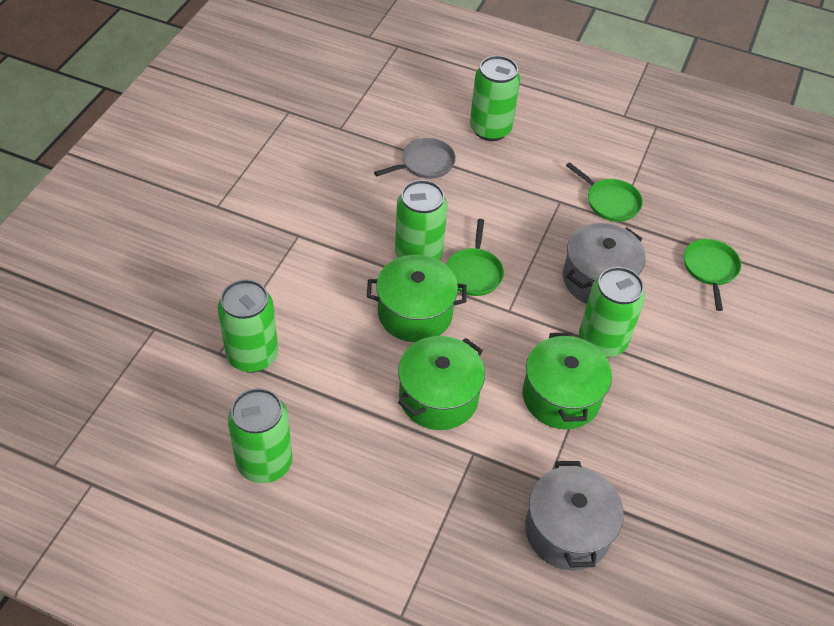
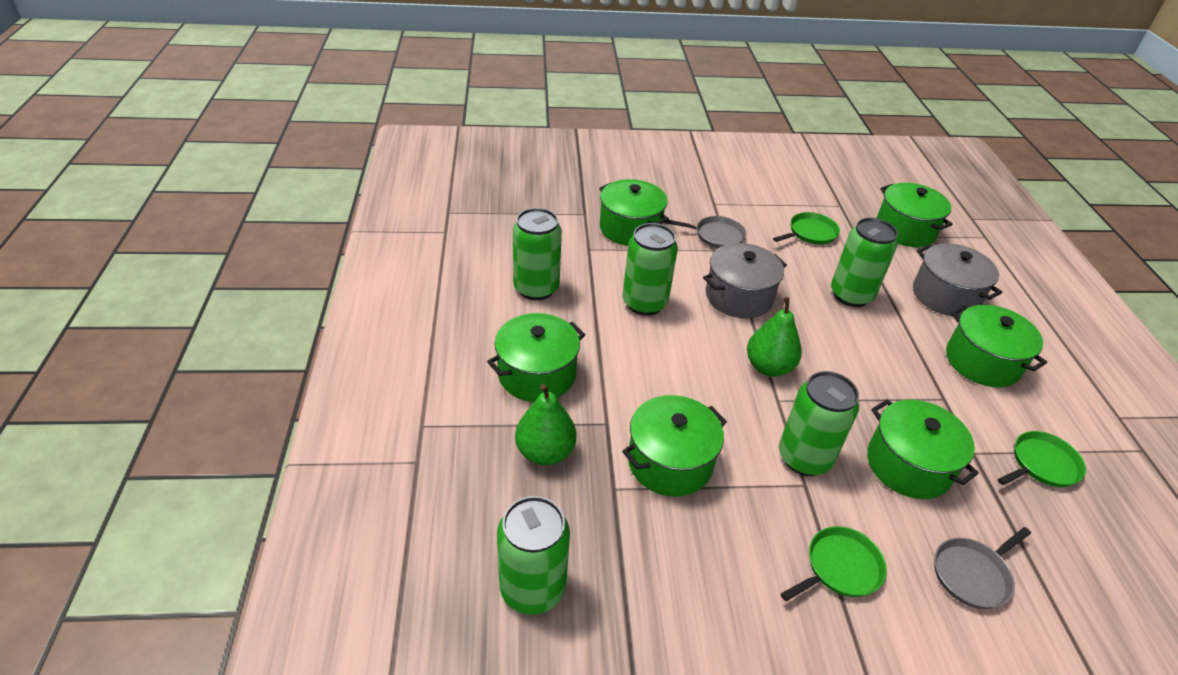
green pear: 0 -> 2
green pot: 3 -> 6
grey pan: 1 -> 2

